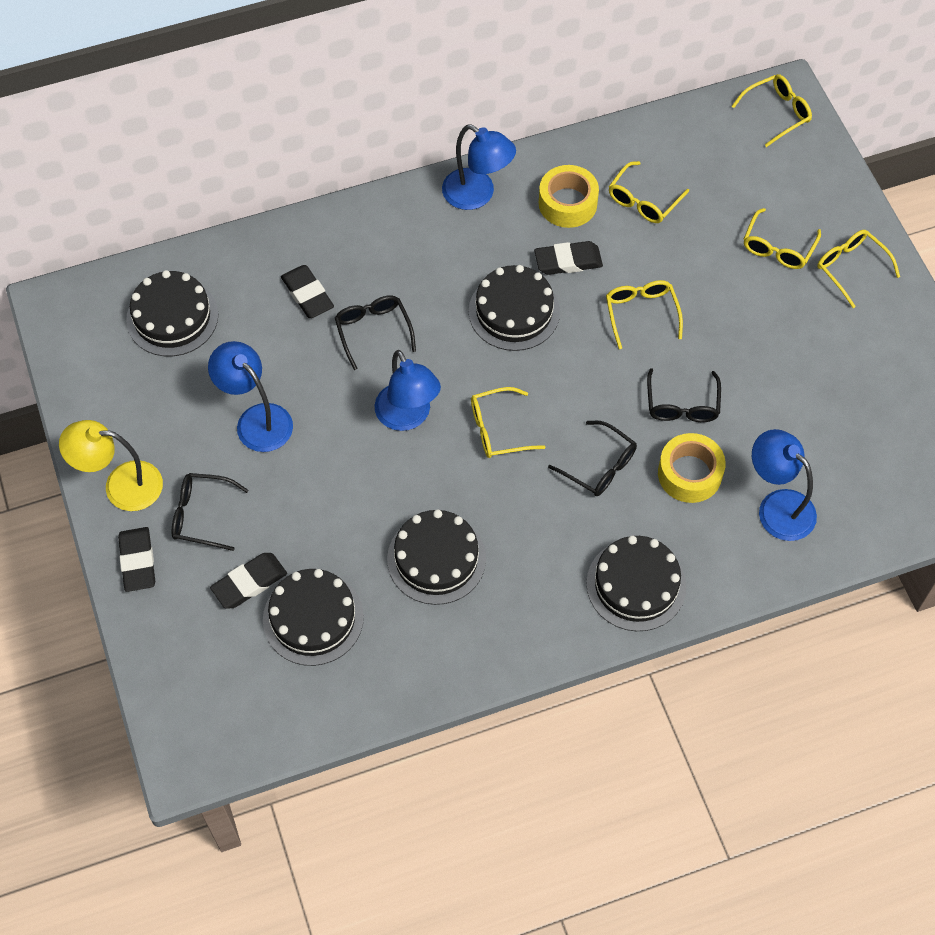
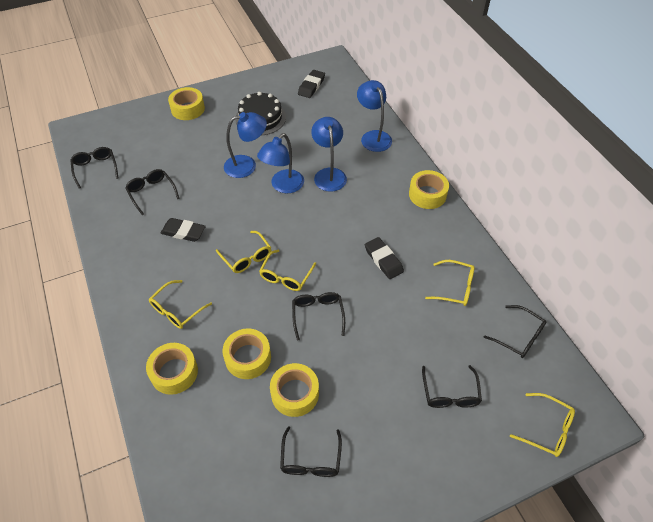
black cake: 5 -> 1
black eraser: 4 -> 3
black glasses: 4 -> 6
yellow glasses: 6 -> 5
yellow lamp: 1 -> 0
yellow tape: 2 -> 5

